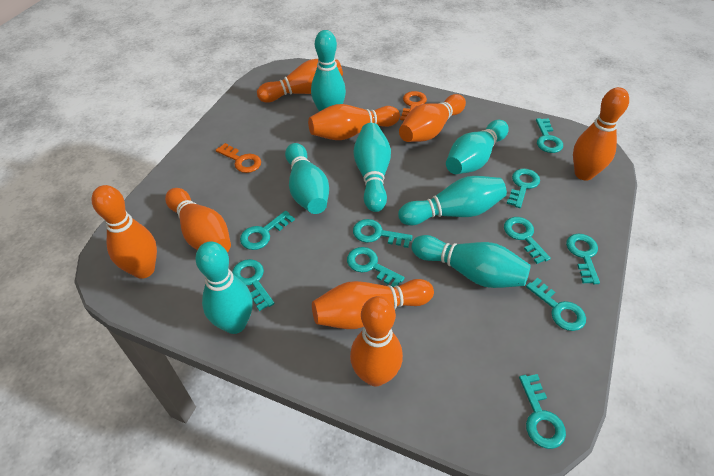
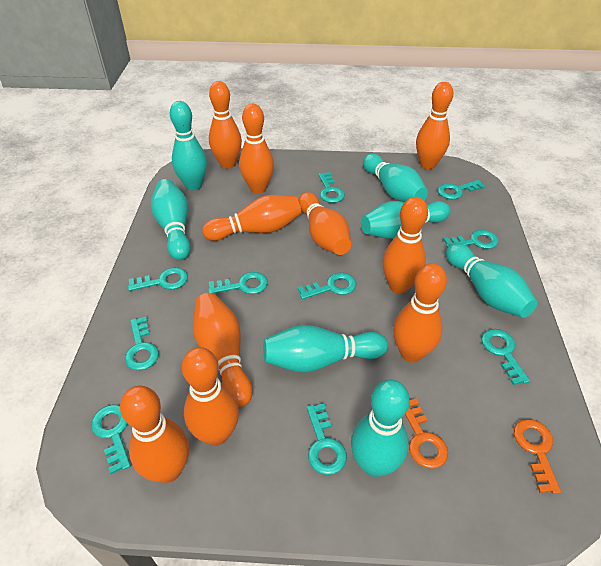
orange bowling pin: 8 -> 10

